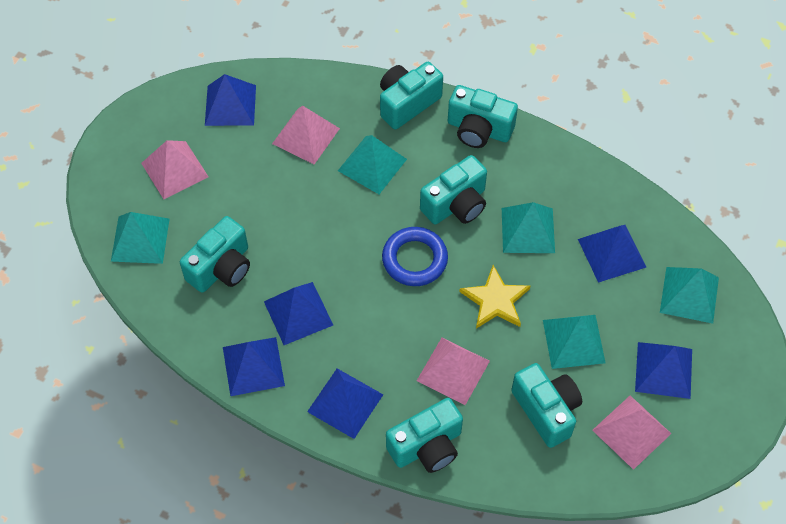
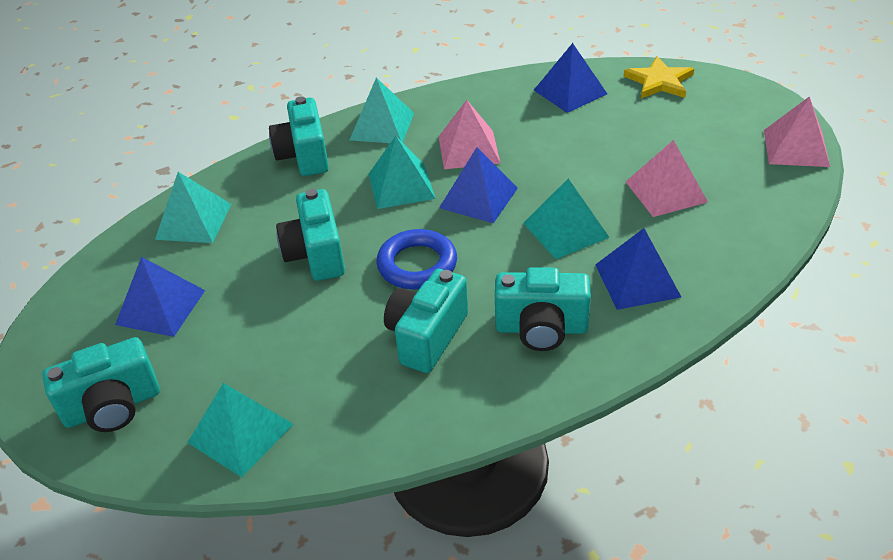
blue pyramid: 6 -> 4
pink pyramid: 4 -> 3
turquoise camera: 6 -> 5

